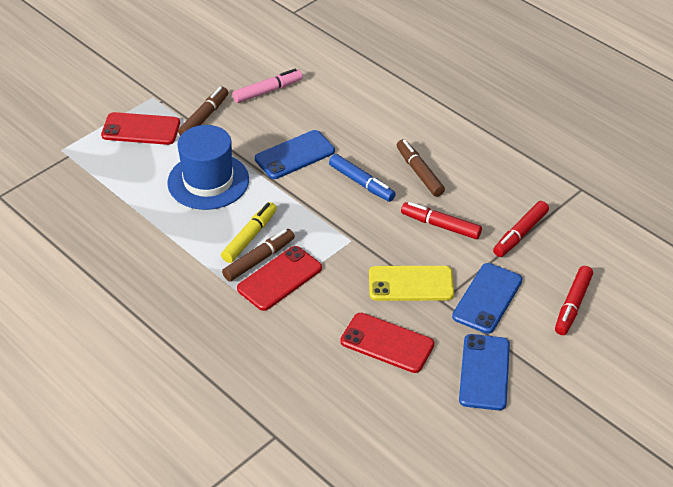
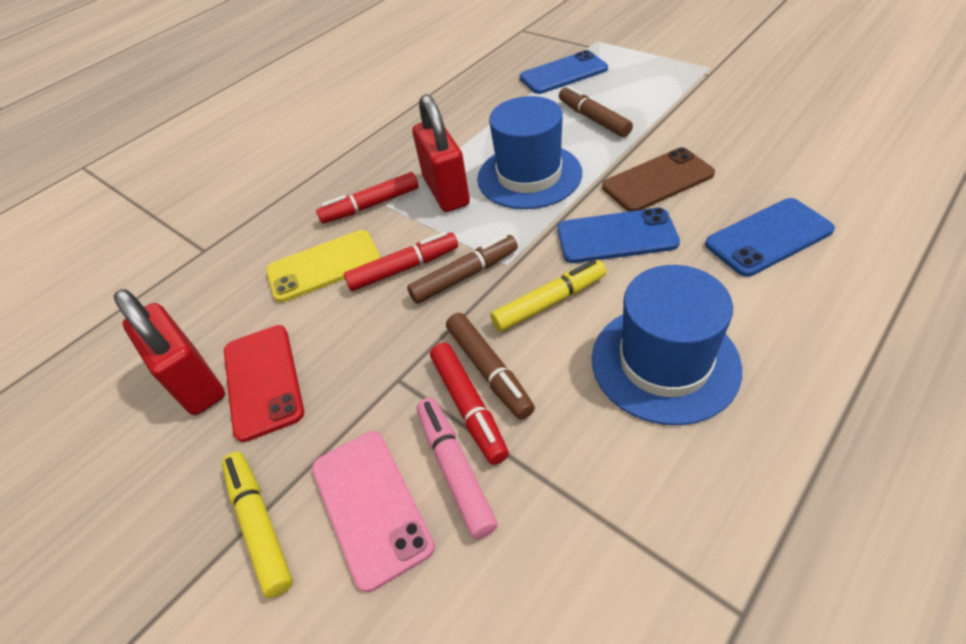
blue hat: 1 -> 2
blue marker: 1 -> 0
brown phone: 0 -> 1
pink phone: 0 -> 1
red padlock: 0 -> 2
red phone: 3 -> 1
yellow marker: 1 -> 2

